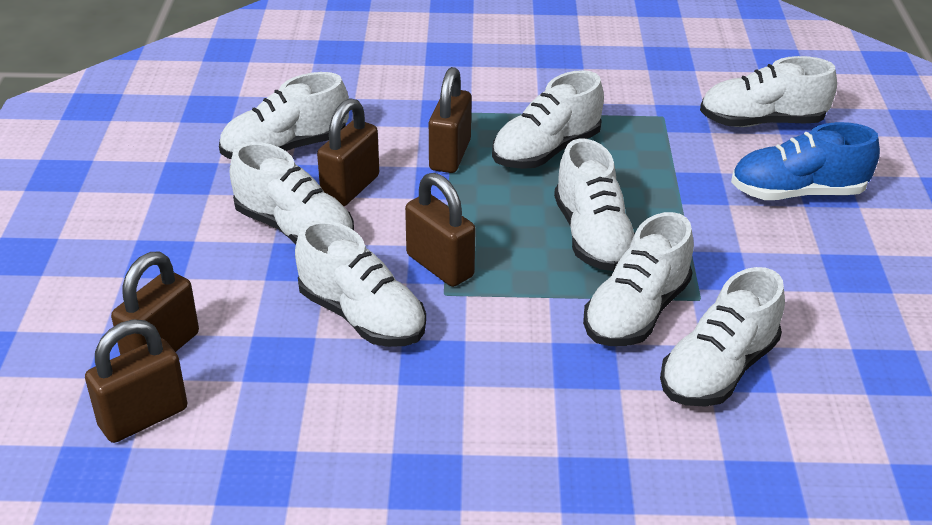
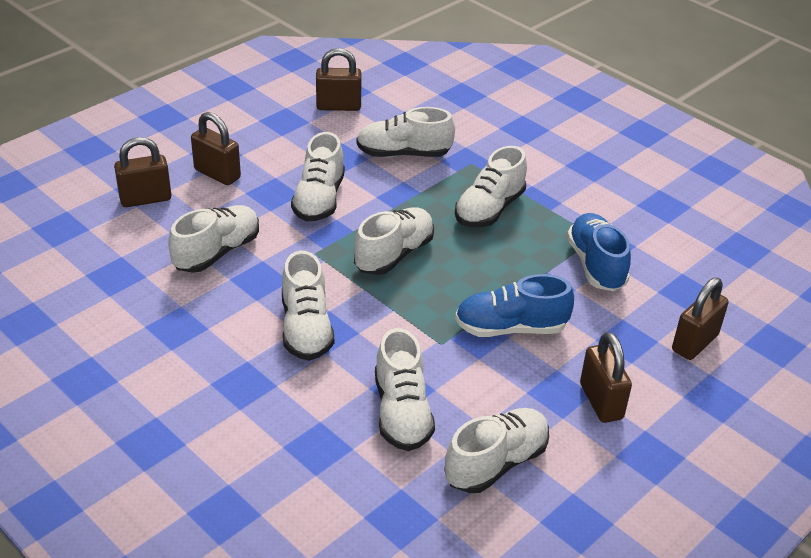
blue shoe: 1 -> 2

